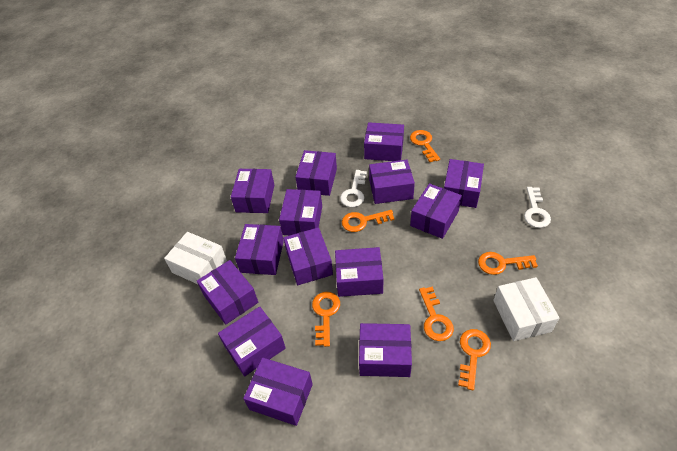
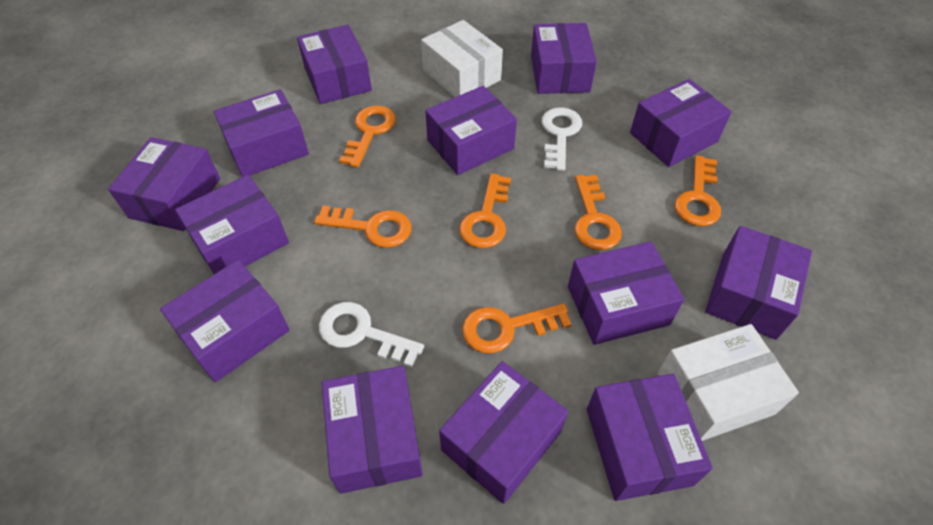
purple box: 14 -> 13

